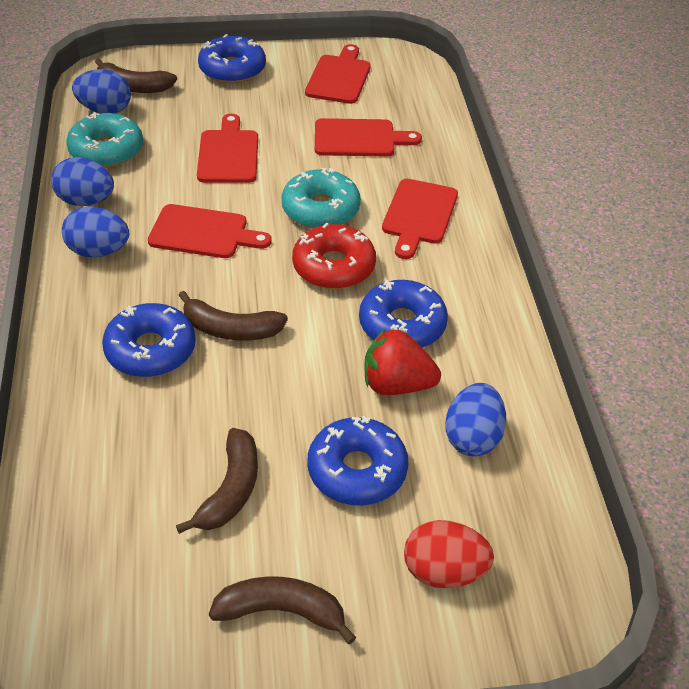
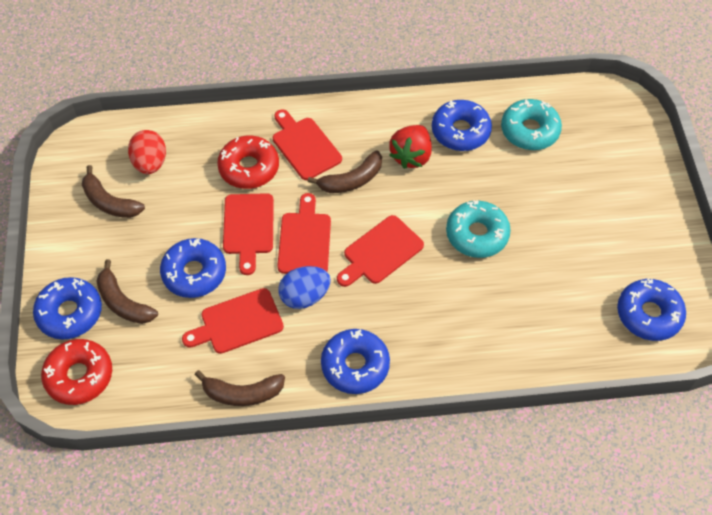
blue donut: 4 -> 5
blue egg: 4 -> 1
red donut: 1 -> 2

